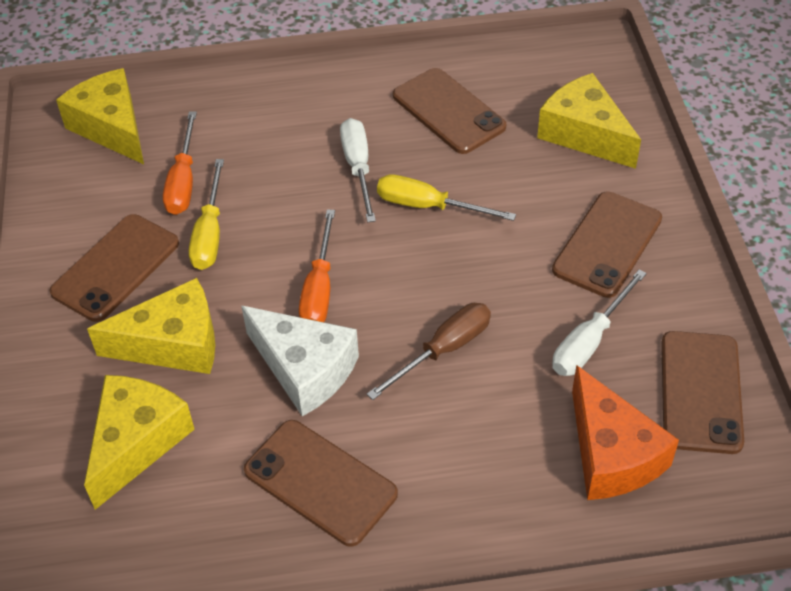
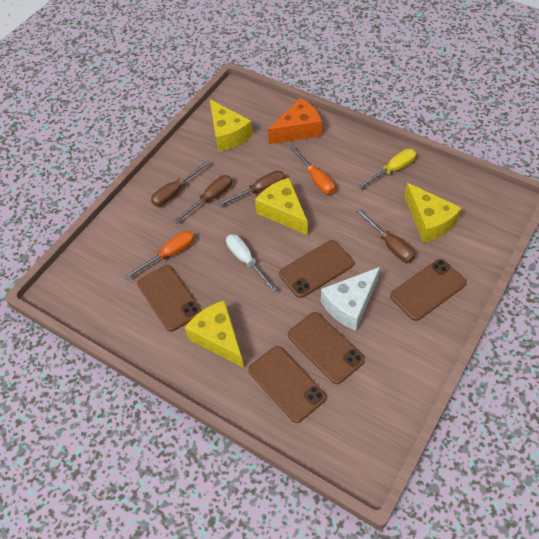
brown screwdriver: 1 -> 4
white screwdriver: 2 -> 1
yellow screwdriver: 2 -> 1

